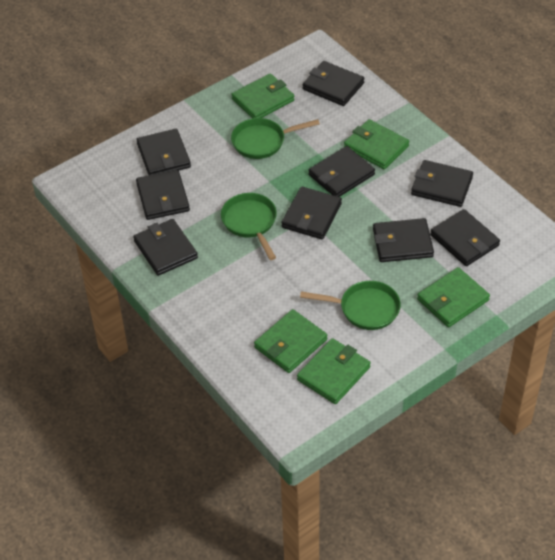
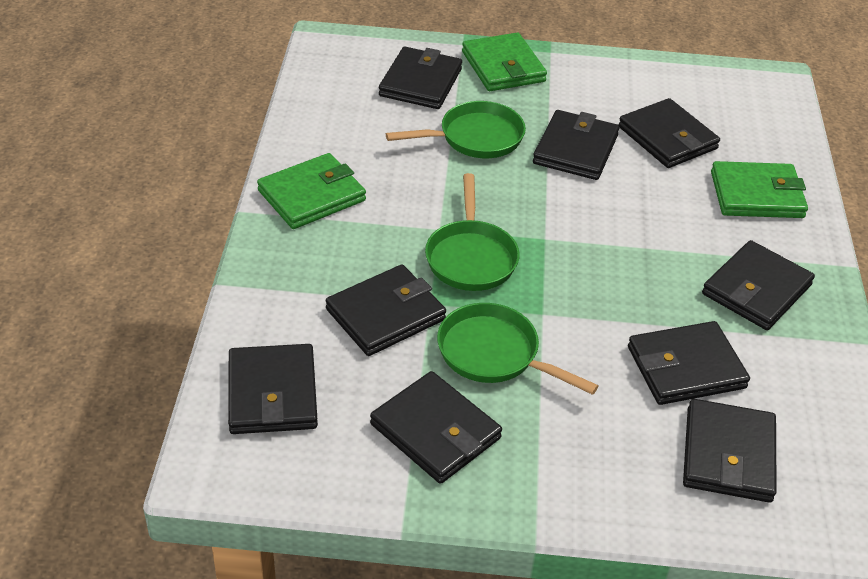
green wallet: 5 -> 3

